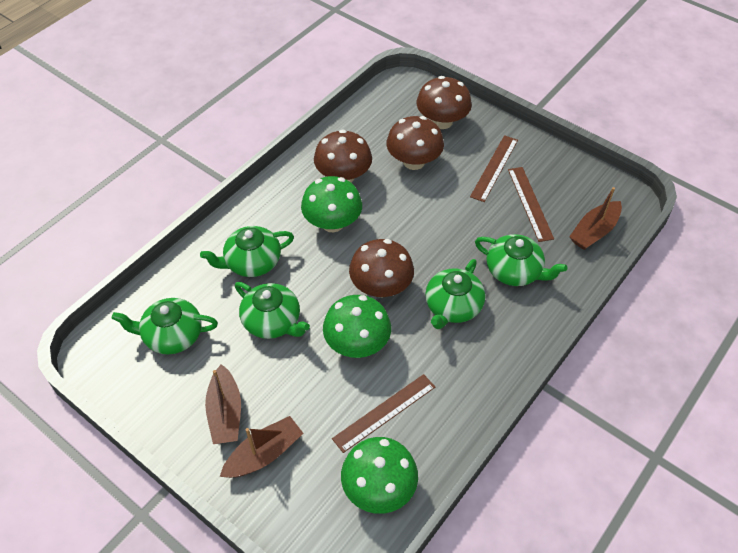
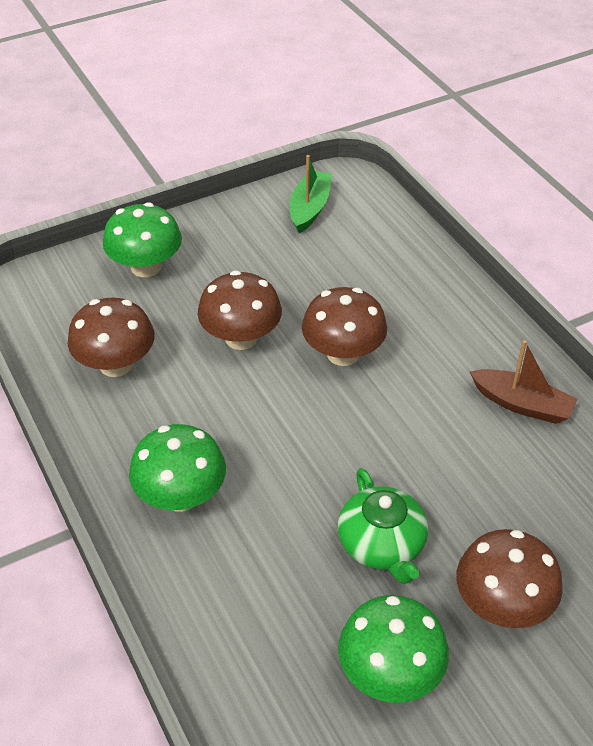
brown boat: 3 -> 1
brown ruler: 3 -> 0
green boat: 0 -> 1
green teapot: 5 -> 1

